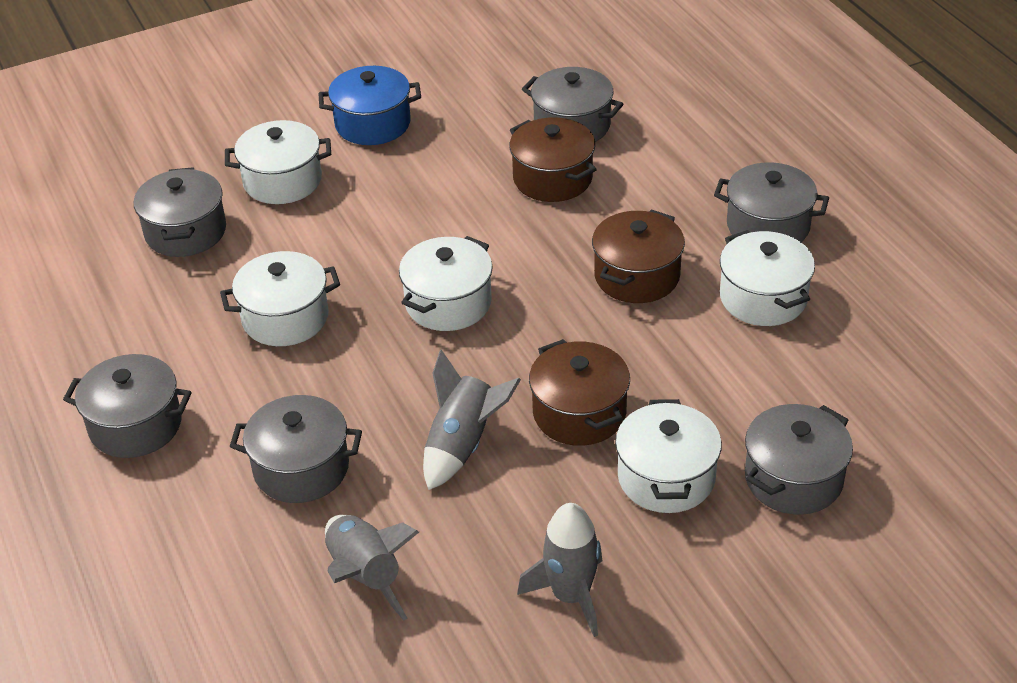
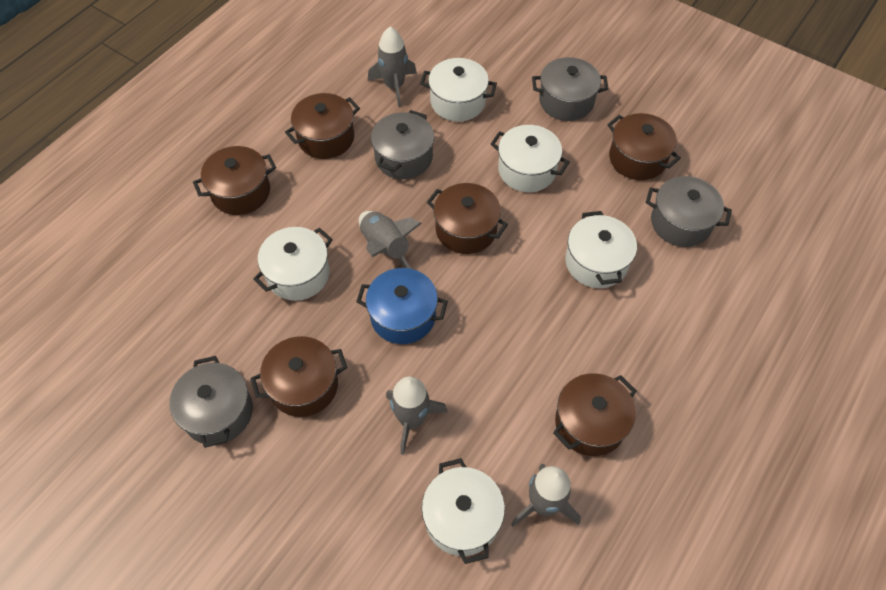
brown pot: 3 -> 6
grey pot: 6 -> 4
grey rocket: 3 -> 4

